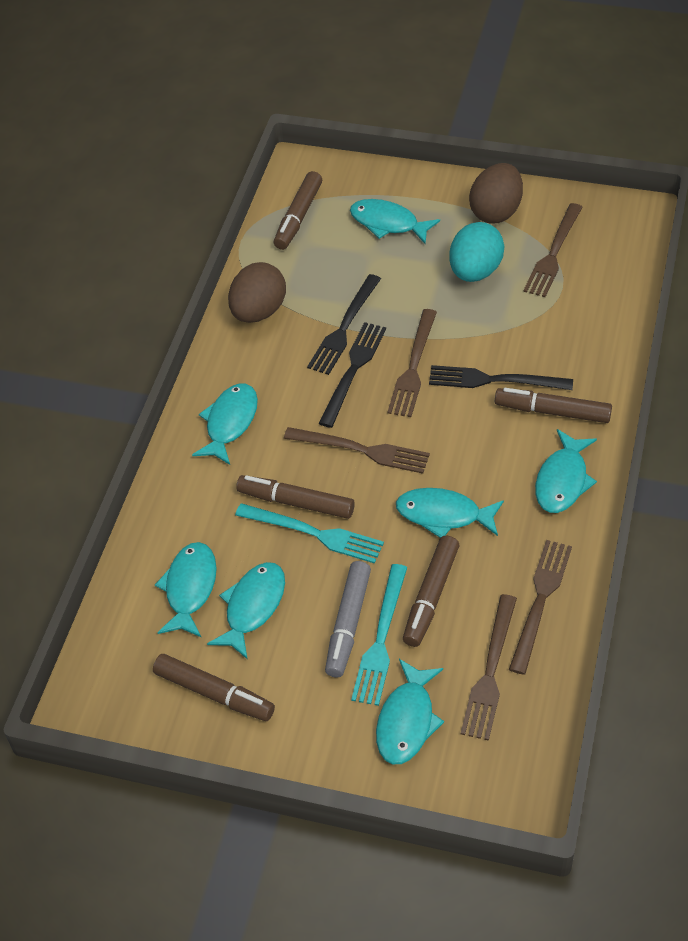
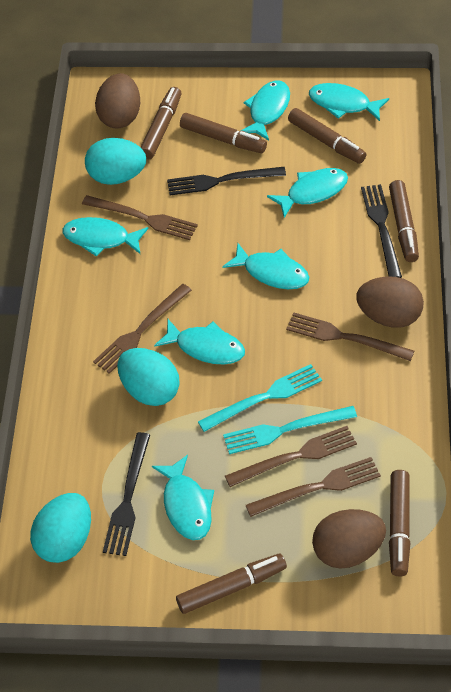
brown egg: 2 -> 3
brown marker: 5 -> 6
grey marker: 1 -> 0
turquoise egg: 1 -> 3

